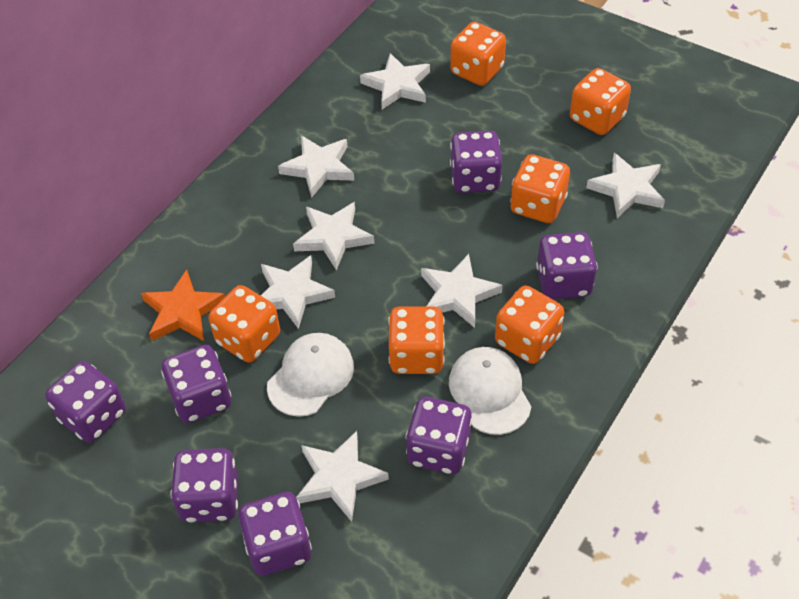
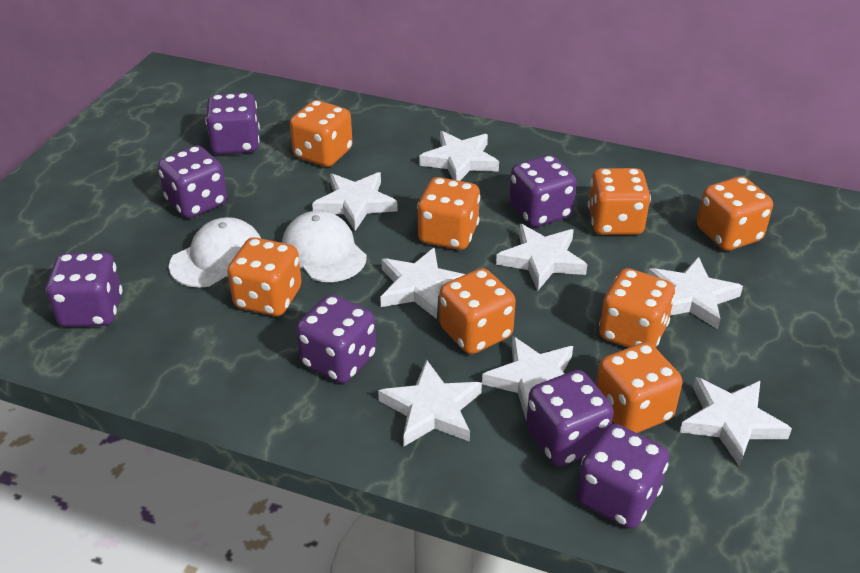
orange dice: 6 -> 8
orange star: 1 -> 0
white star: 7 -> 8

